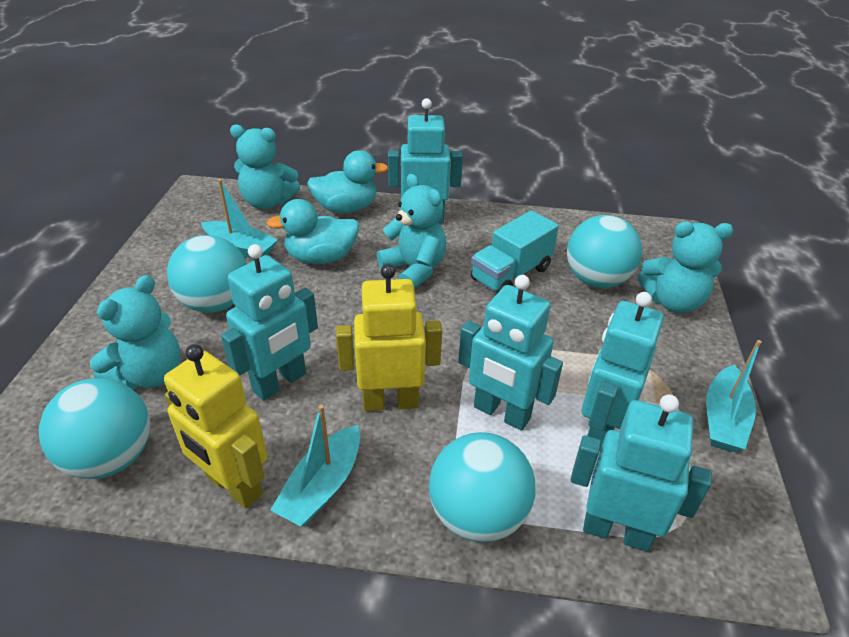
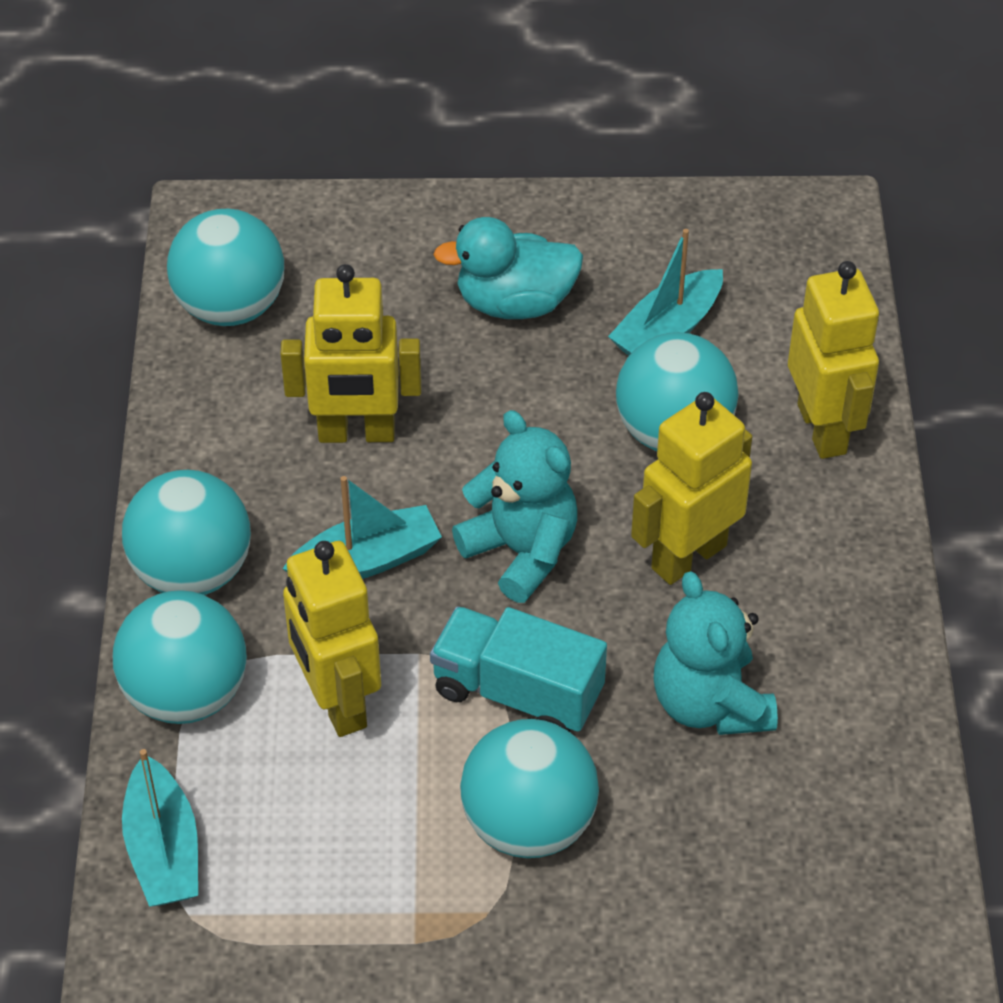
turquoise ball: 4 -> 5
turquoise duck: 2 -> 1
turquoise robot: 5 -> 0
turquoise teddy bear: 4 -> 2
yellow robot: 2 -> 4

